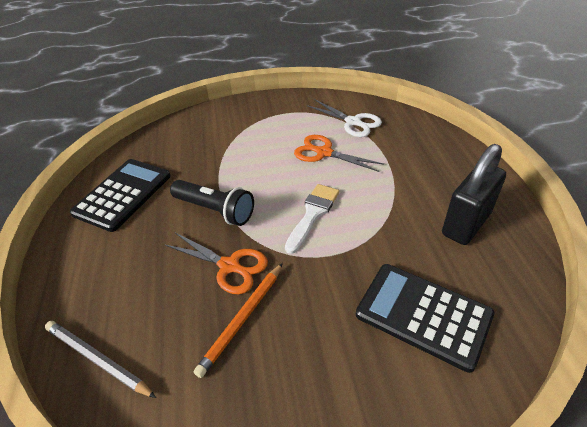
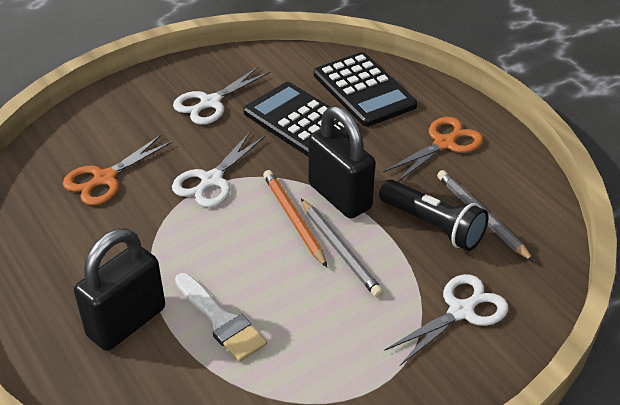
black padlock: 1 -> 2
grey pencil: 1 -> 2
white scissors: 1 -> 3

